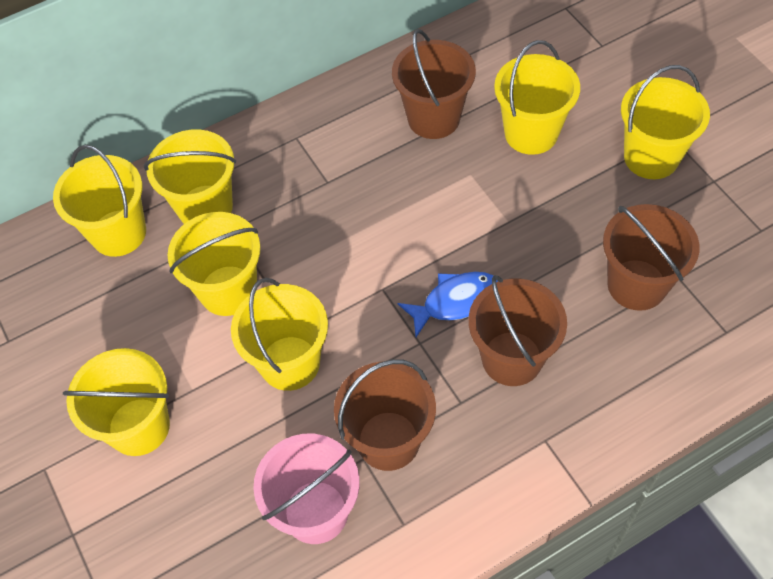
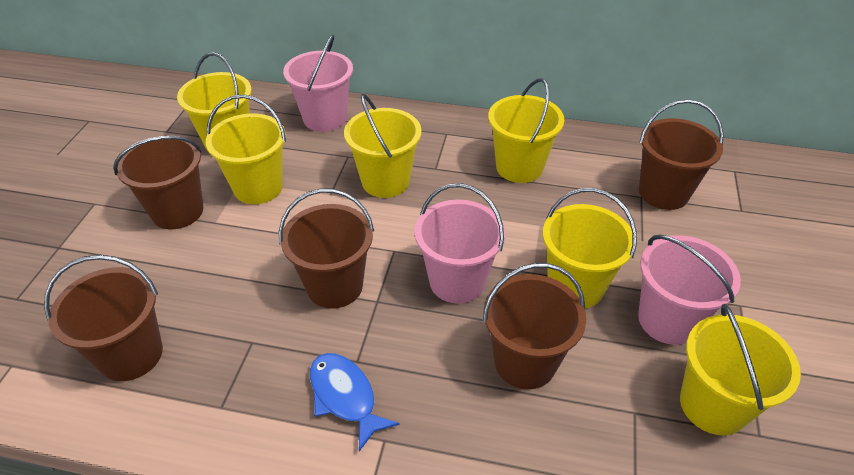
brown bucket: 4 -> 5
pink bucket: 1 -> 3
yellow bucket: 7 -> 6

